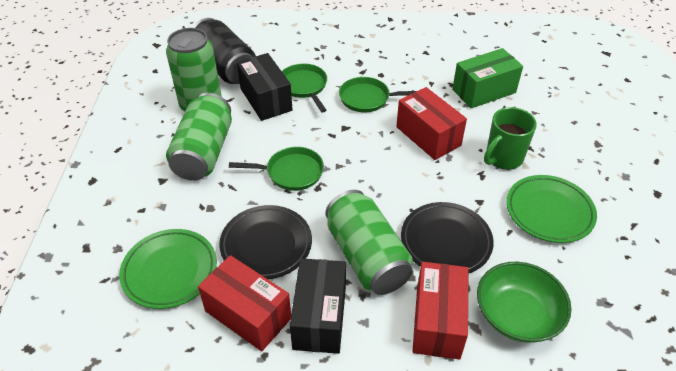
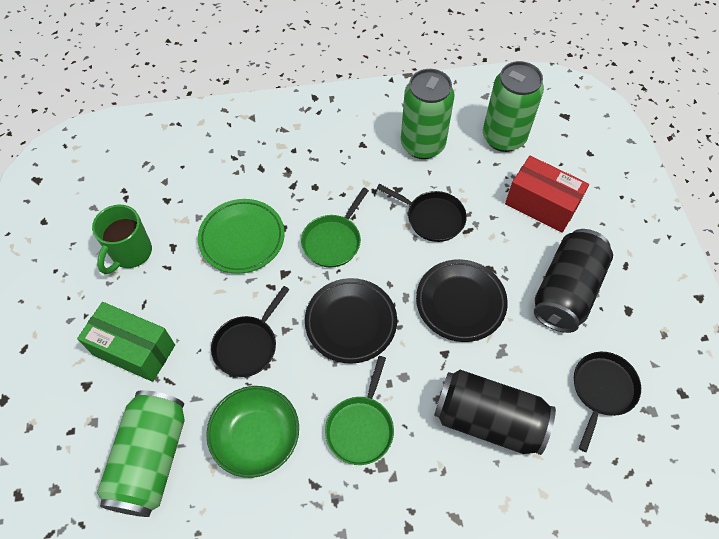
black box: 2 -> 0
black can: 1 -> 2
black pan: 0 -> 3
green pan: 3 -> 2
green plate: 2 -> 1
red box: 3 -> 1

